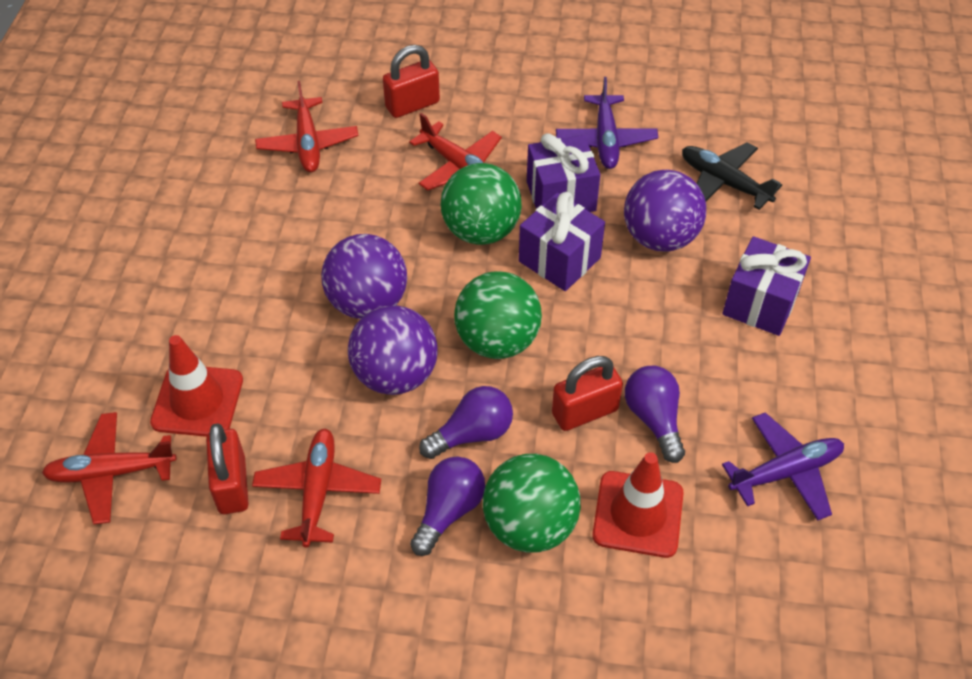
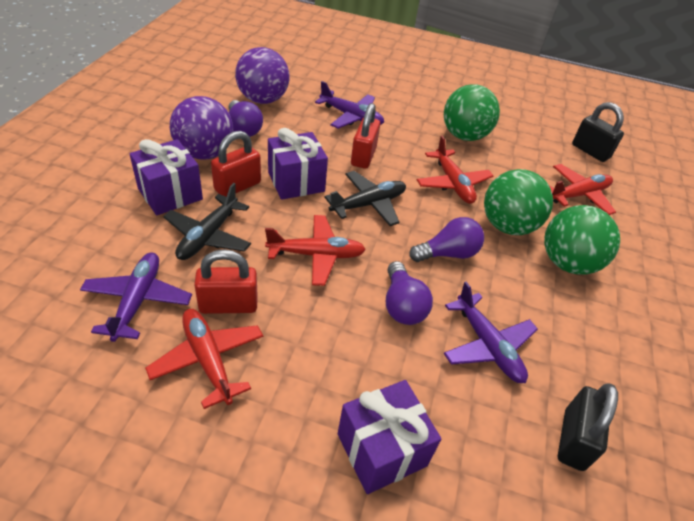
black padlock: 0 -> 2
black plane: 1 -> 2
purple ball: 3 -> 2
purple plane: 2 -> 3
red traffic cone: 2 -> 0

